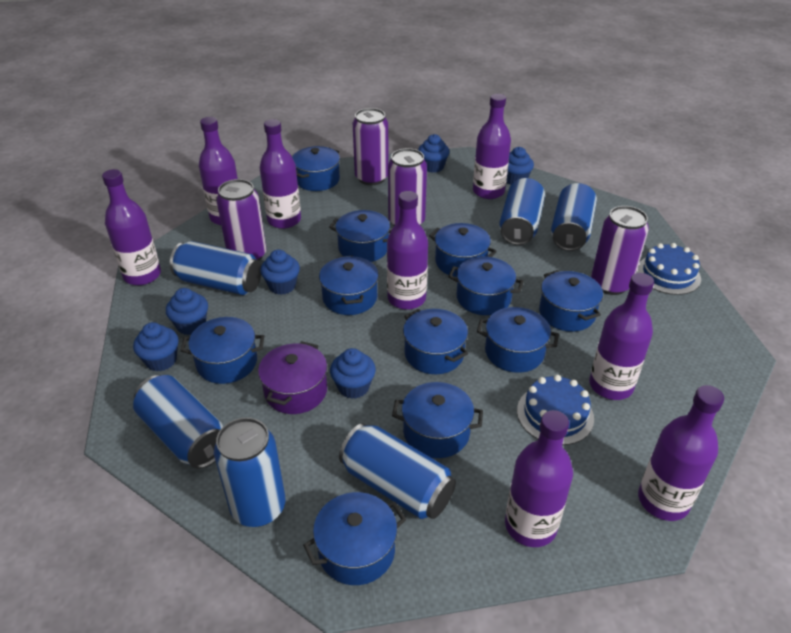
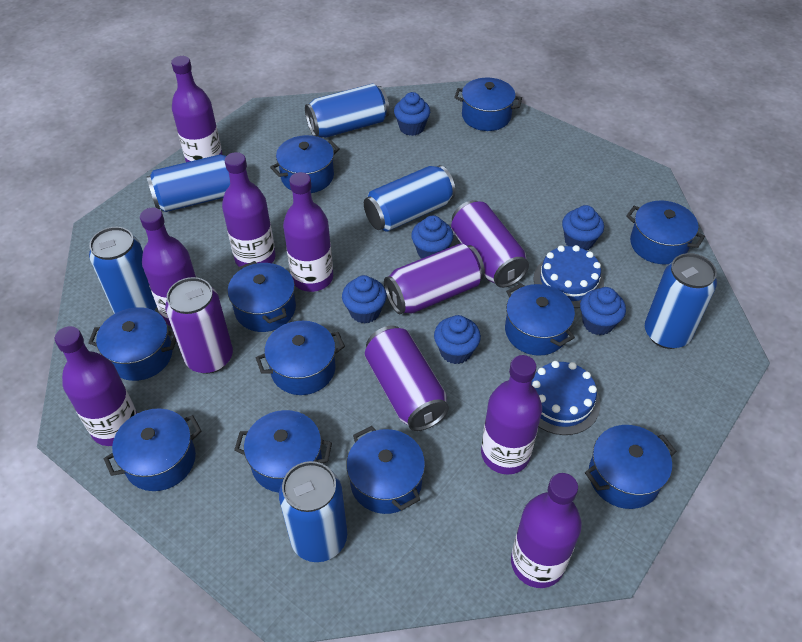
purple bottle: 8 -> 7
purple pot: 1 -> 0

